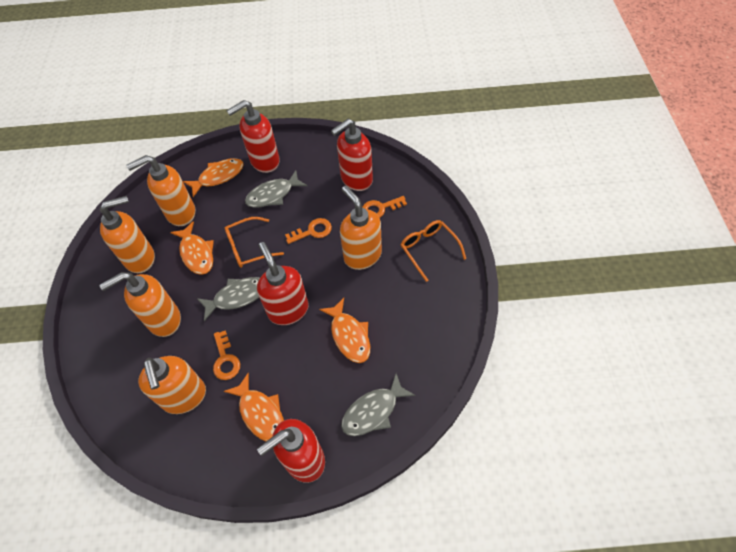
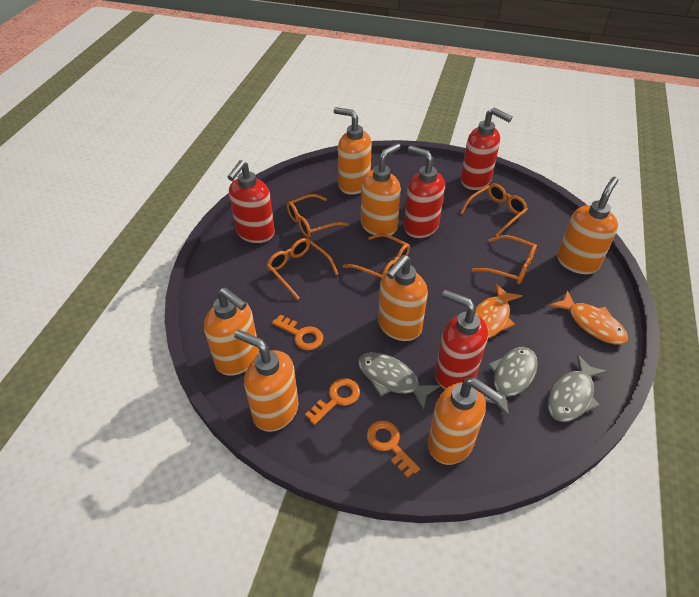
orange fish: 4 -> 2
orange glasses: 2 -> 5
orange soap dispenser: 5 -> 7

